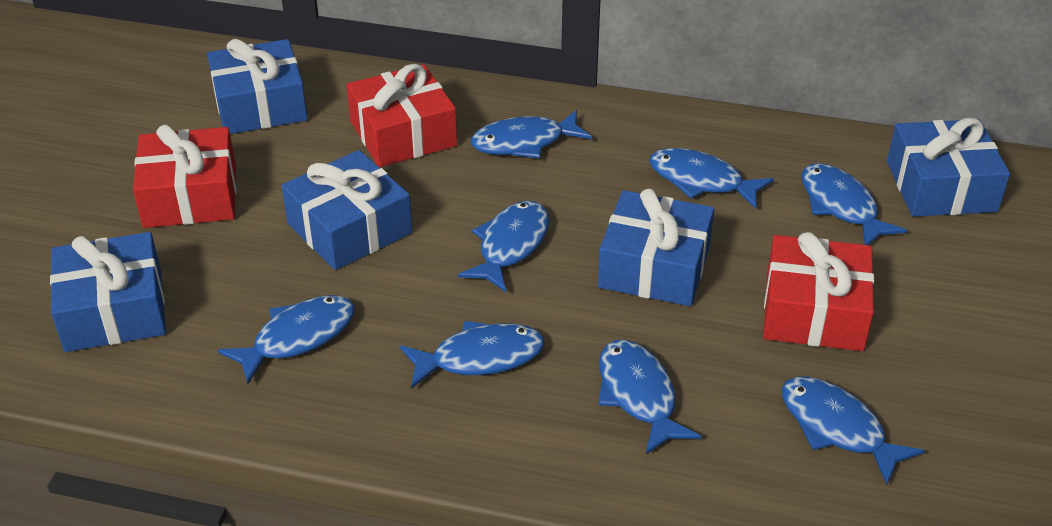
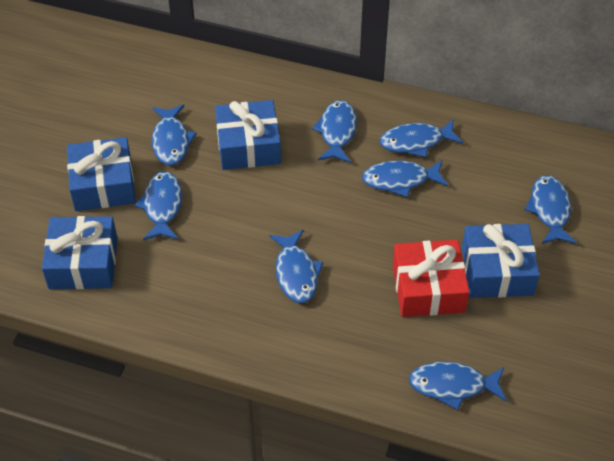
blue gift: 5 -> 4
red gift: 3 -> 1

